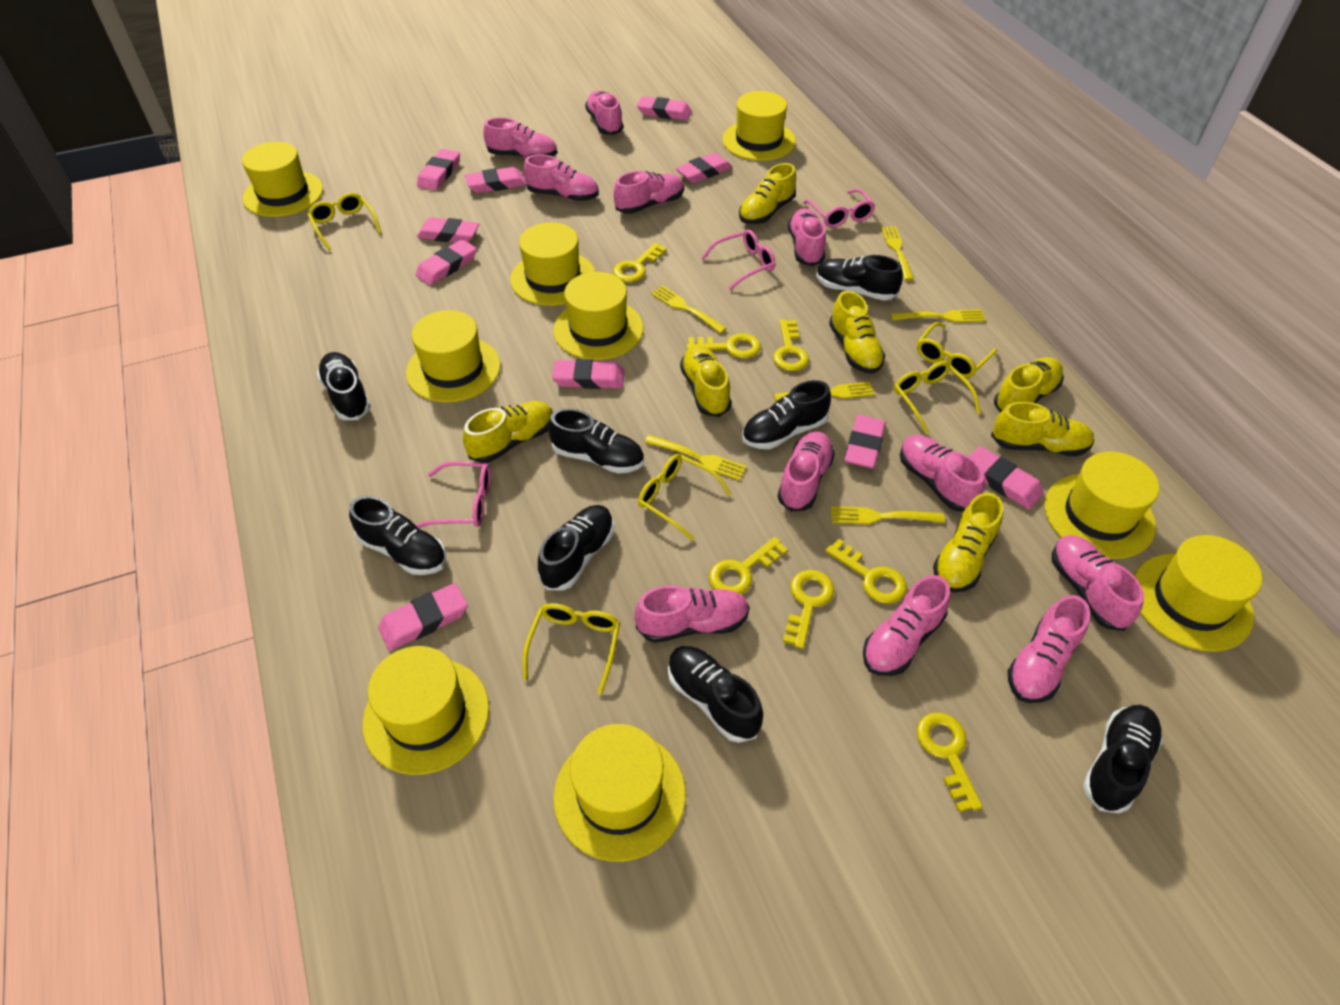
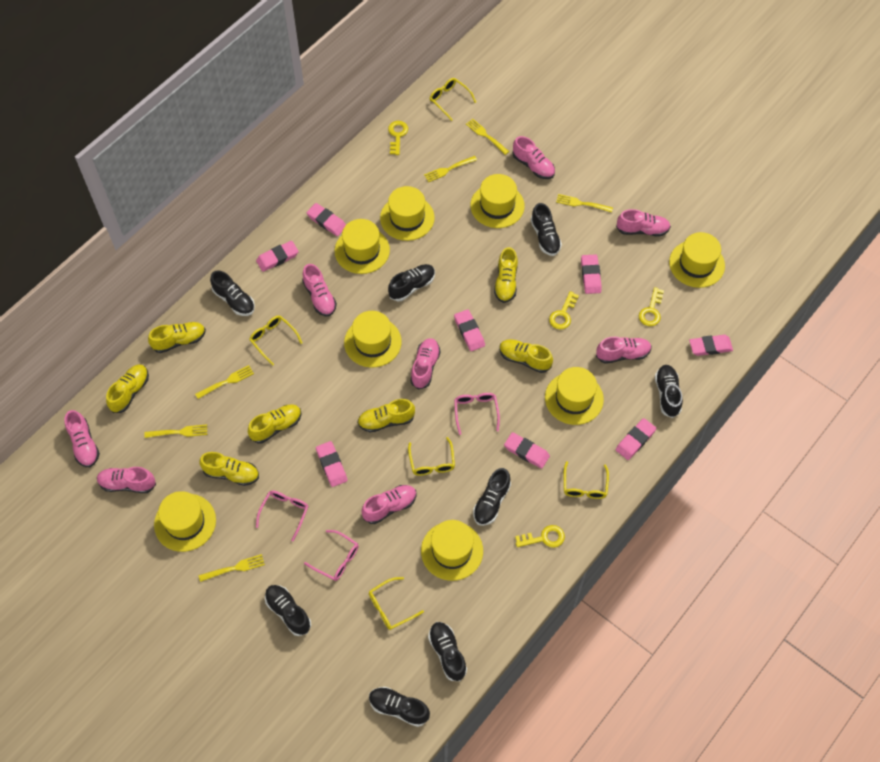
pink eraser: 10 -> 8
pink shoe: 11 -> 8
yellow hat: 9 -> 8
yellow key: 7 -> 4

